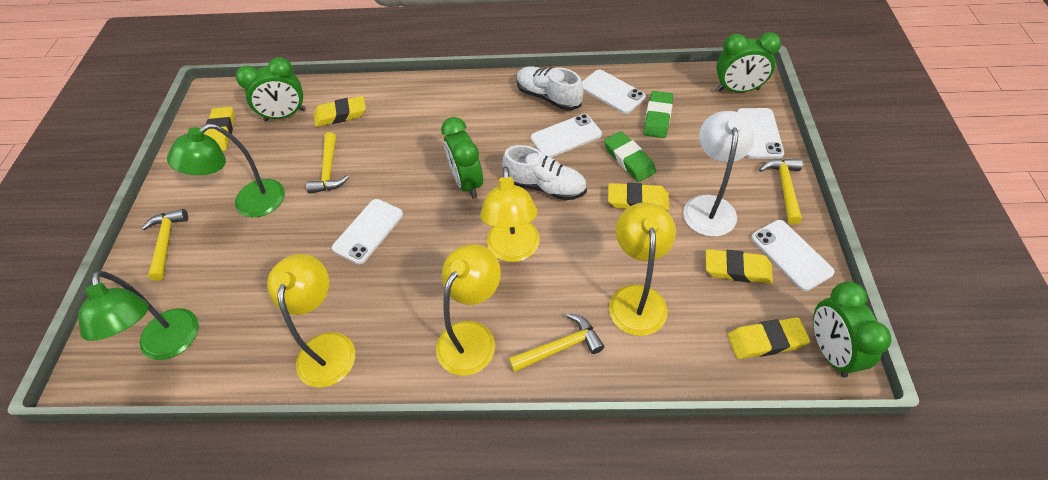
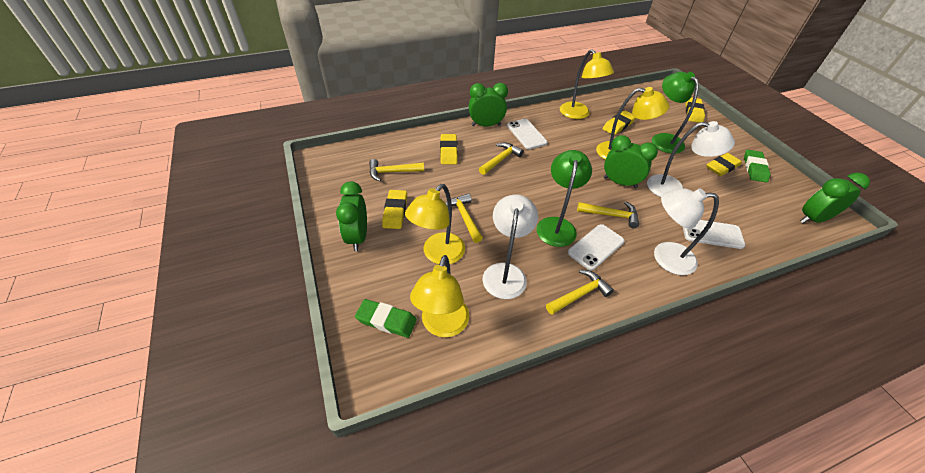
white lamp: 1 -> 3
white phone: 5 -> 3
white shoe: 2 -> 0
yellow hammer: 4 -> 5

